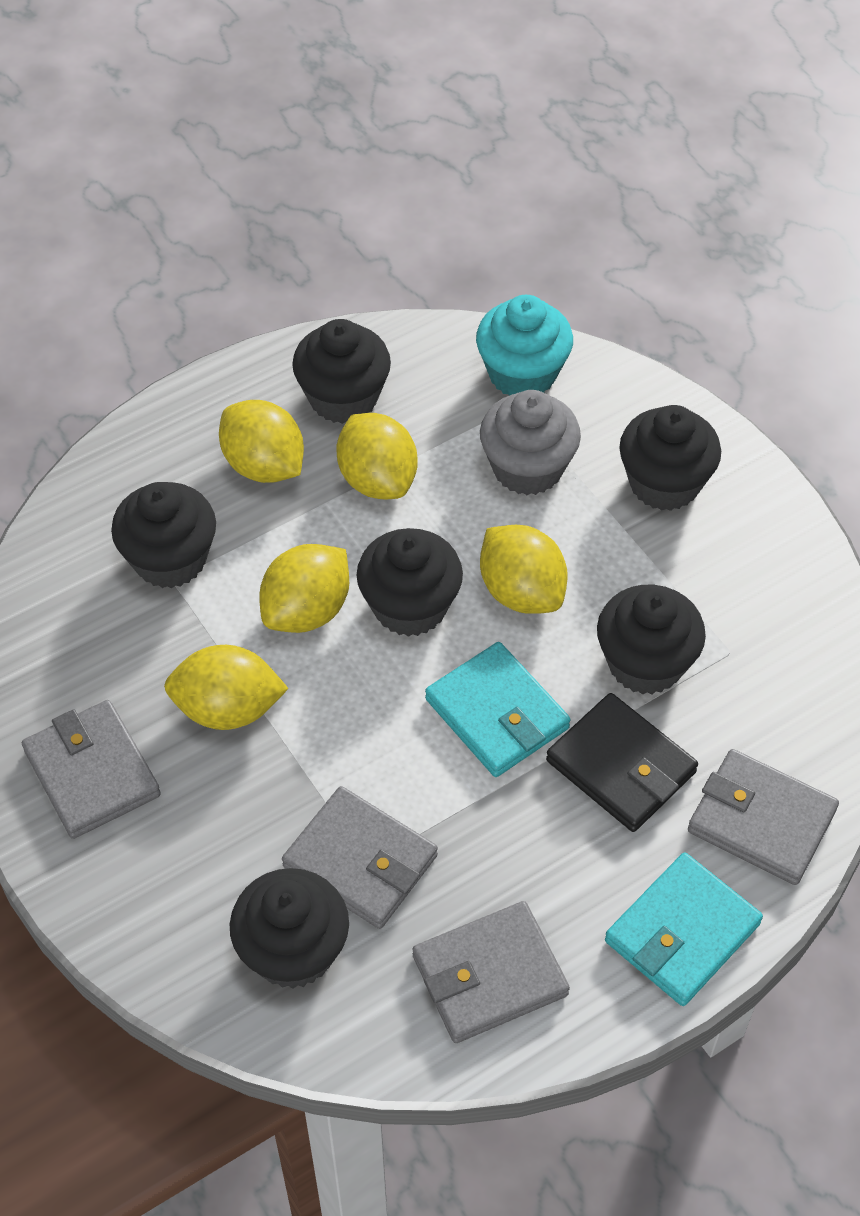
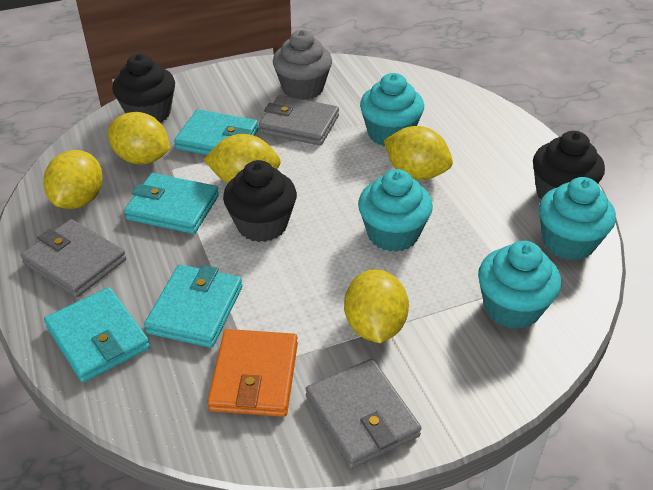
black cupcake: 6 -> 3
black wallet: 1 -> 0
grey wallet: 4 -> 3
orange wallet: 0 -> 1
turquoise cupcake: 1 -> 4
turquoise wallet: 2 -> 4

